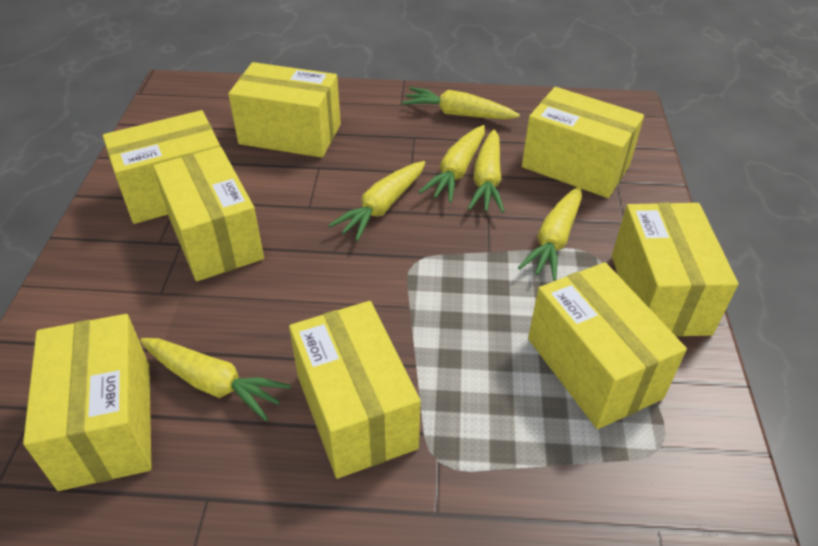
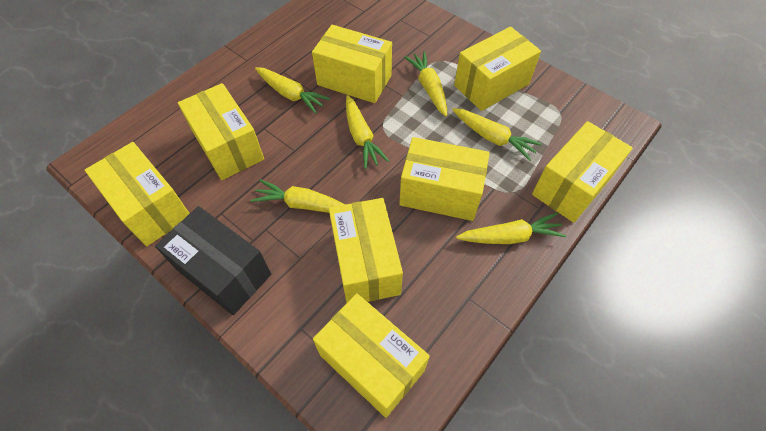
black box: 0 -> 1

